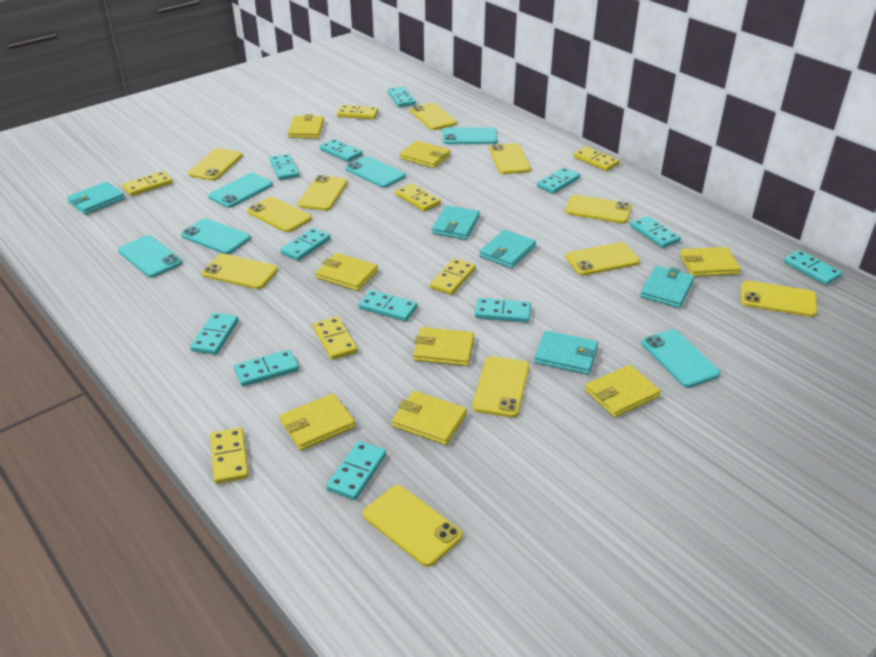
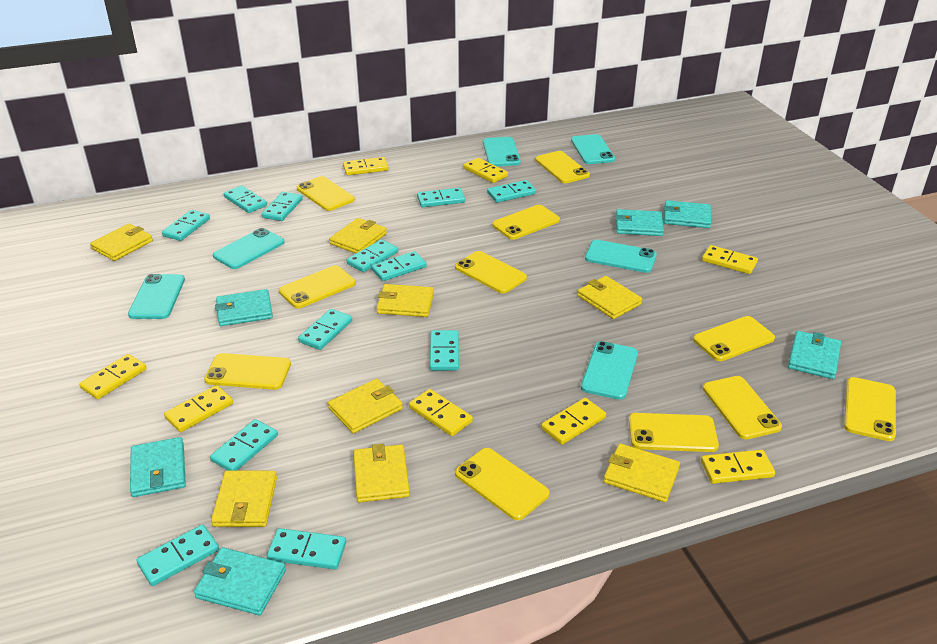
turquoise wallet: 5 -> 6
yellow domino: 7 -> 8

